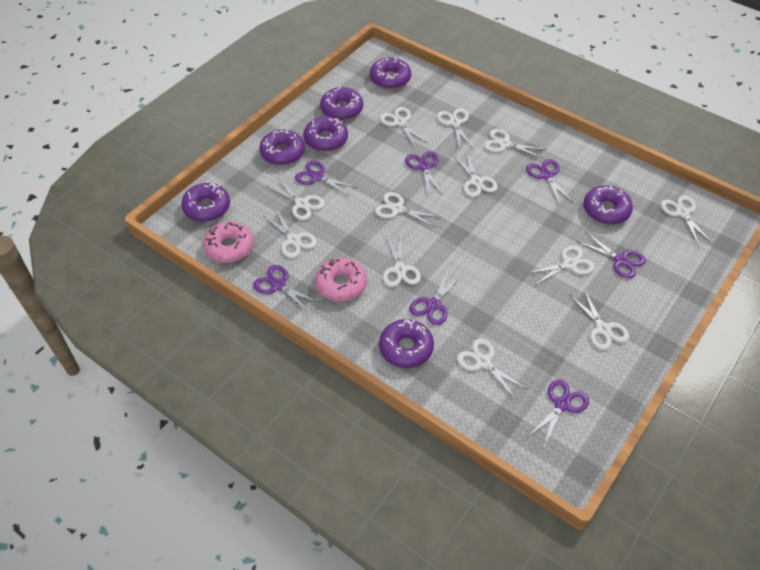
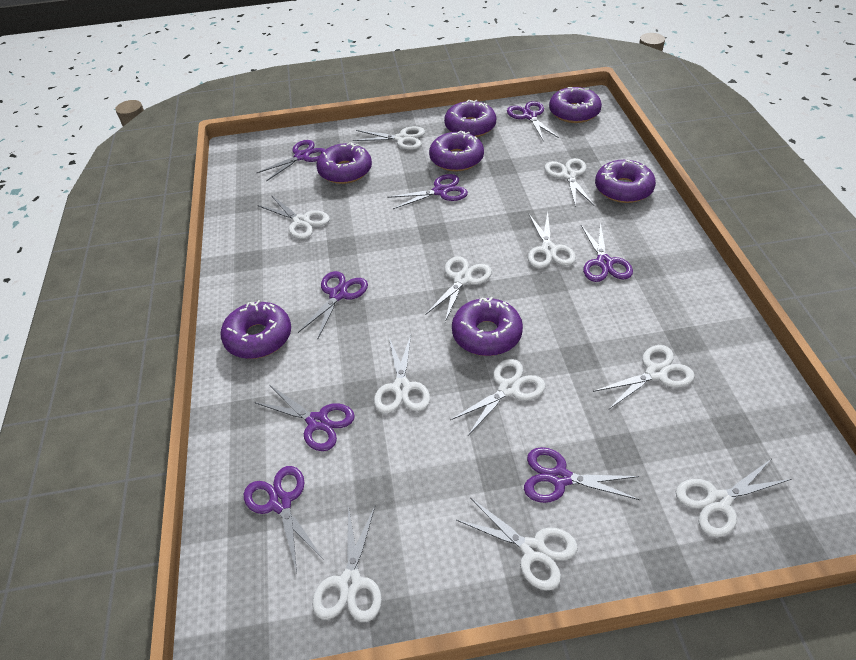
pink donut: 2 -> 0
purple scissors: 7 -> 8
white scissors: 12 -> 11

